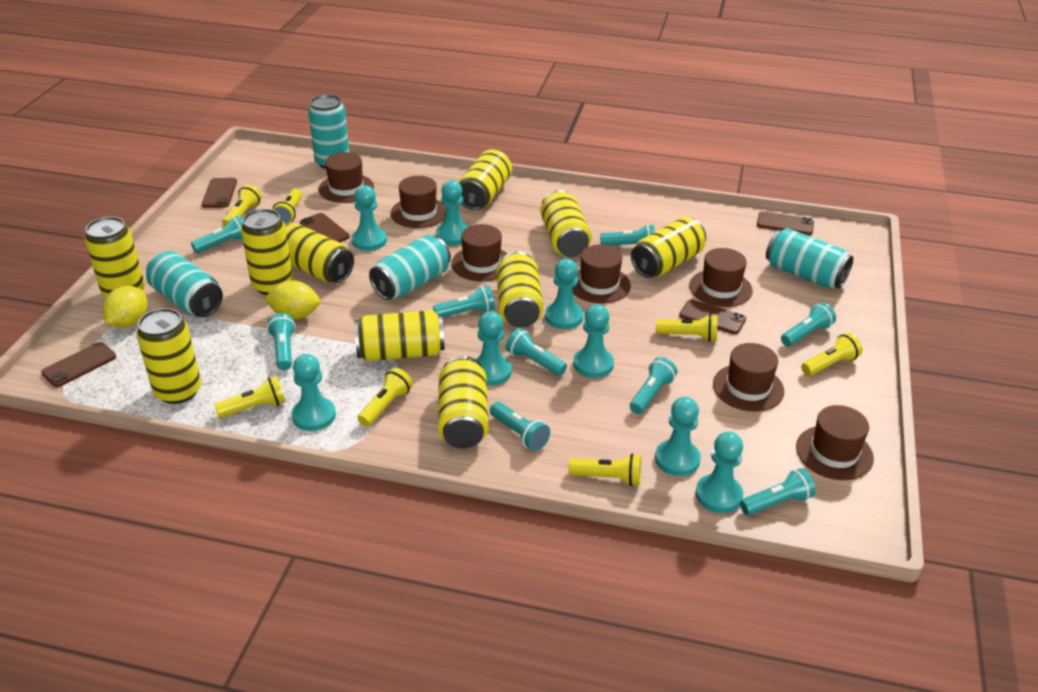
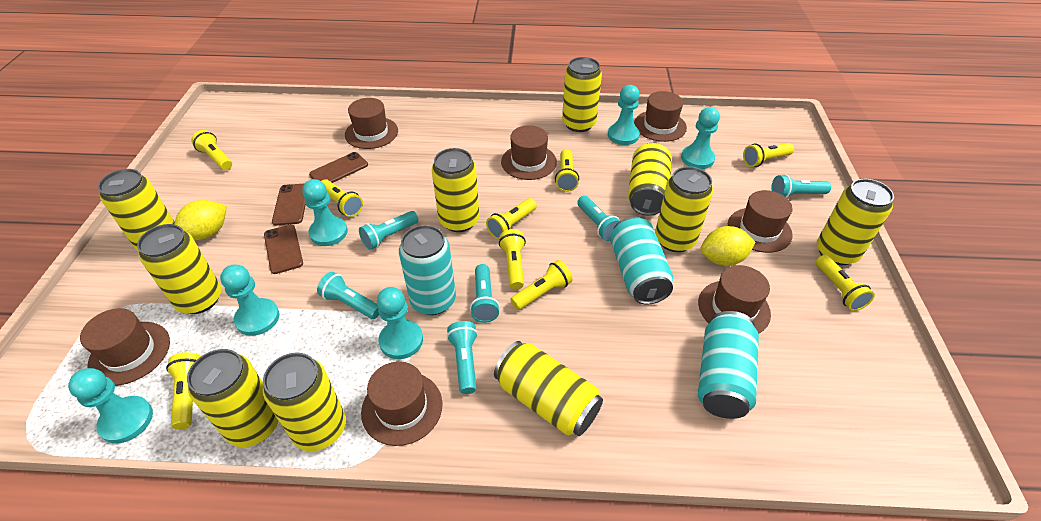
brown phone: 5 -> 3
turquoise can: 4 -> 3
turquoise flashlight: 9 -> 6
turquoise pawn: 8 -> 6
yellow flashlight: 7 -> 9

